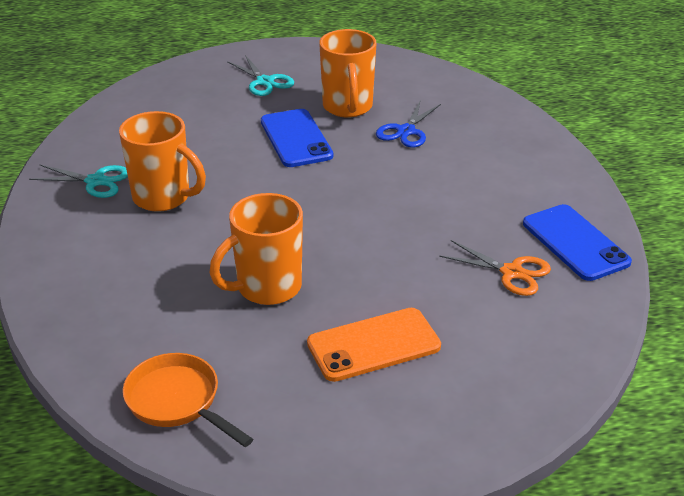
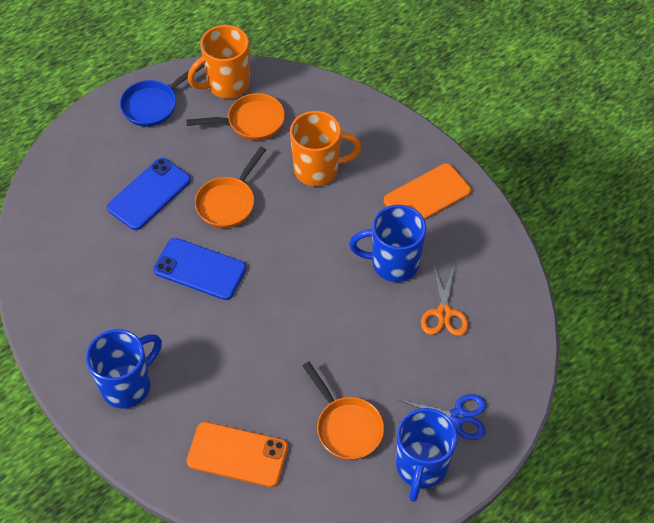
blue mug: 0 -> 3
blue pan: 0 -> 1
orange mug: 3 -> 2
orange pan: 1 -> 3
orange phone: 1 -> 2
turquoise scissors: 2 -> 0

